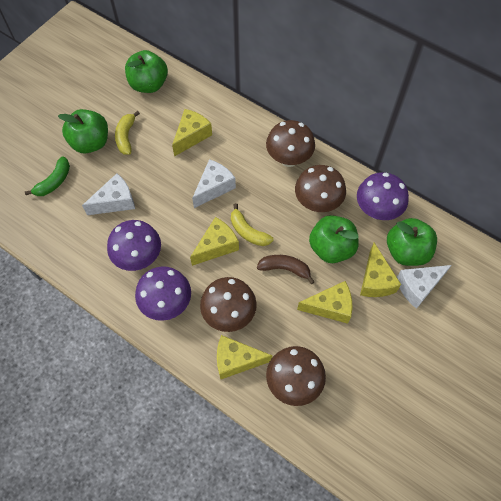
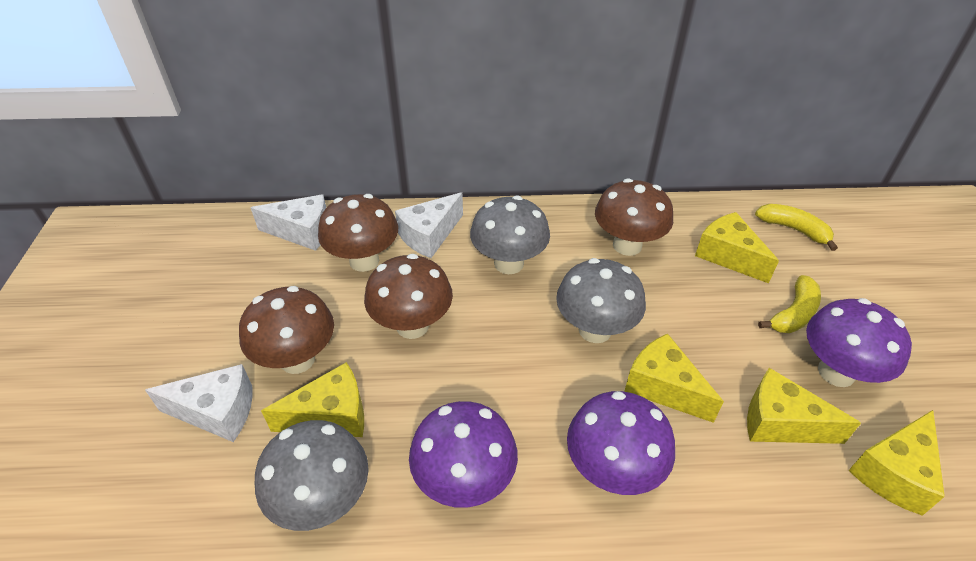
brown banana: 1 -> 0
green apple: 4 -> 0
green banana: 1 -> 0
grey mushroom: 0 -> 3

